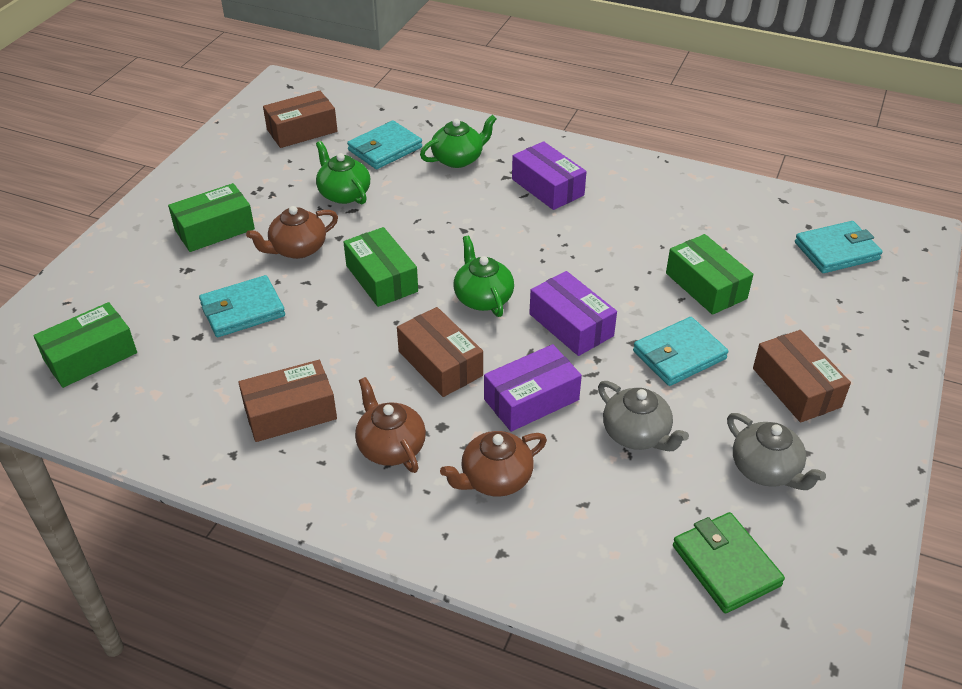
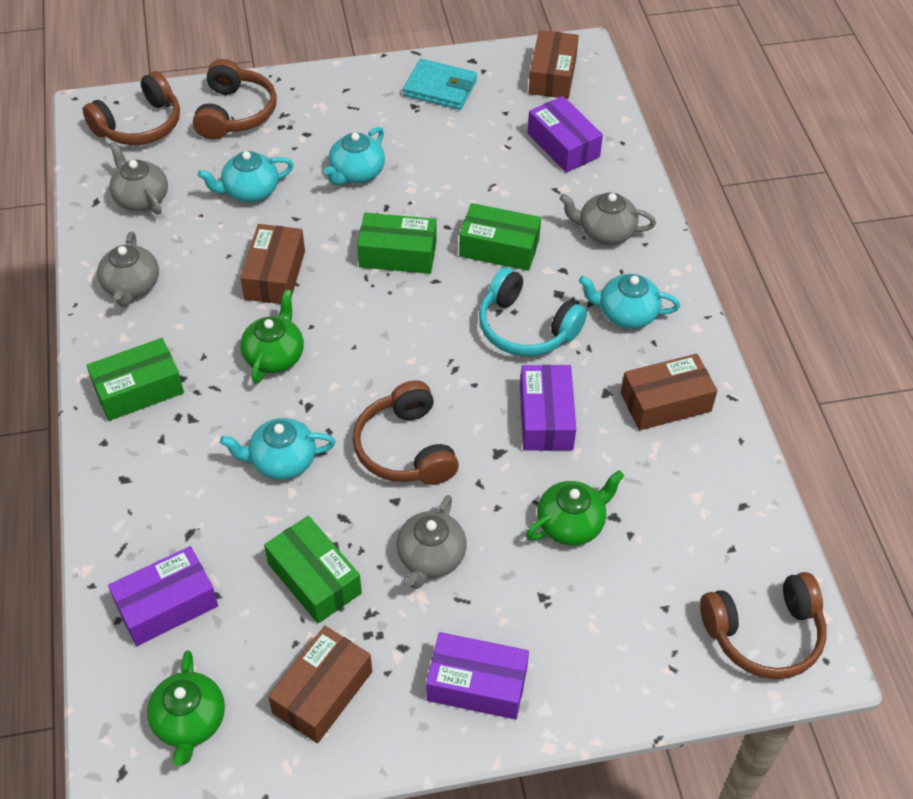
brown headphones: 0 -> 4
brown teapot: 3 -> 0
green wallet: 1 -> 0
grey teapot: 2 -> 4
purple box: 3 -> 4
turquoise headphones: 0 -> 1
turquoise teapot: 0 -> 4
turquoise wallet: 4 -> 1

